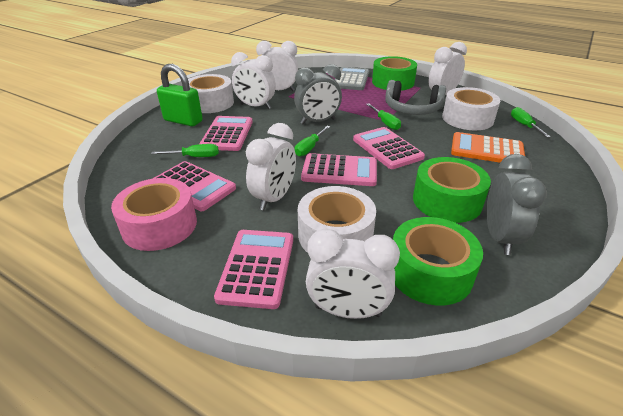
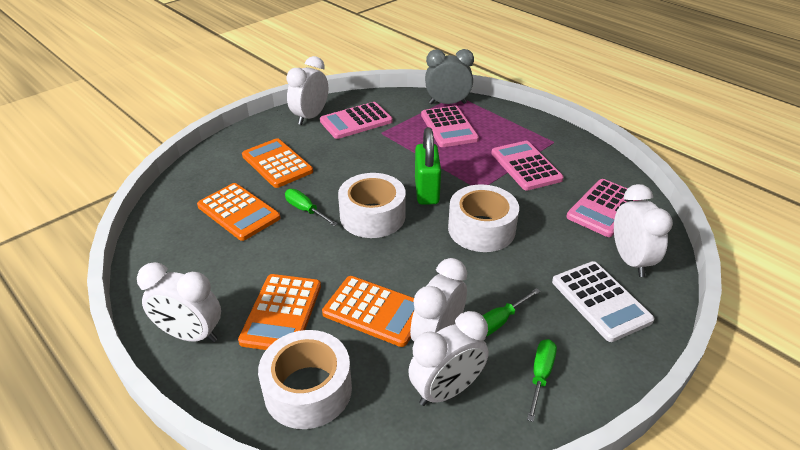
green screwdriver: 4 -> 3
green tape: 3 -> 0
grey calculator: 1 -> 0
grey clock: 2 -> 1
grey headphones: 1 -> 0
orange calculator: 1 -> 4
pink calculator: 5 -> 4
pink tape: 1 -> 0
white calculator: 0 -> 1

